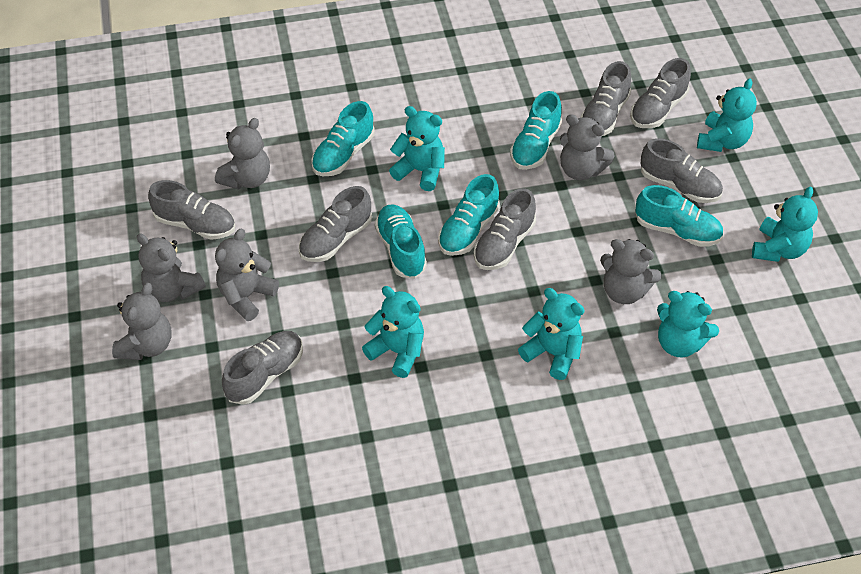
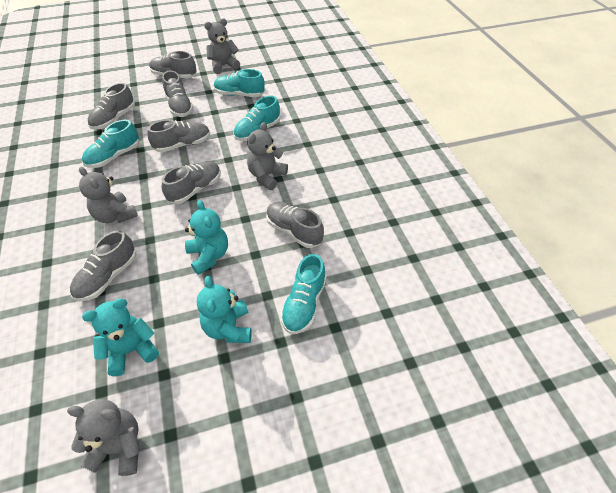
grey teddy bear: 6 -> 4
turquoise shoe: 5 -> 4
turquoise teddy bear: 6 -> 3

